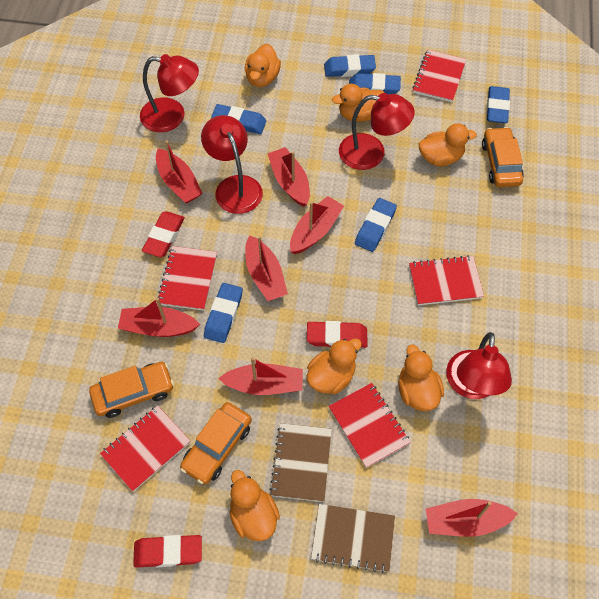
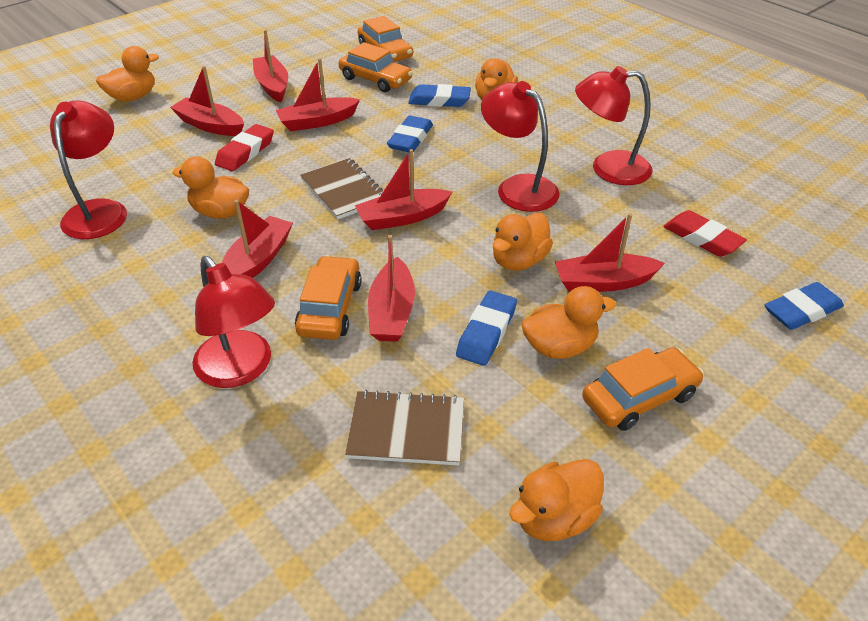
blue eraser: 6 -> 4
orange car: 3 -> 4
red eraser: 3 -> 2
red notebook: 5 -> 0

